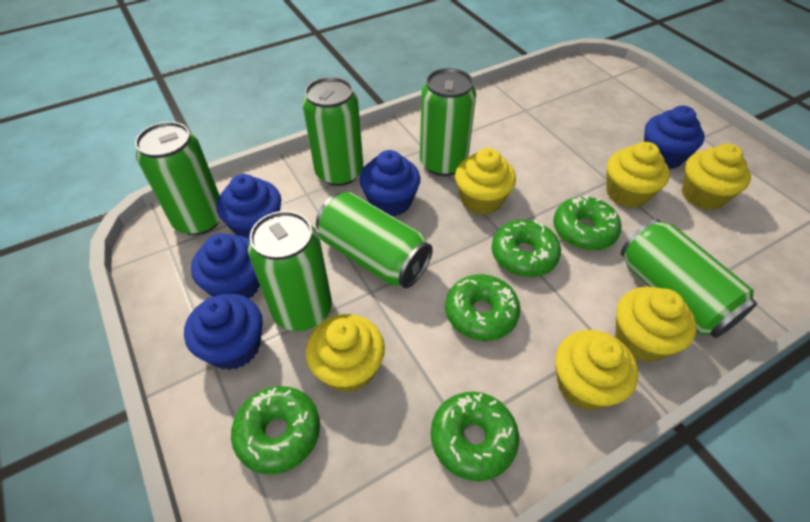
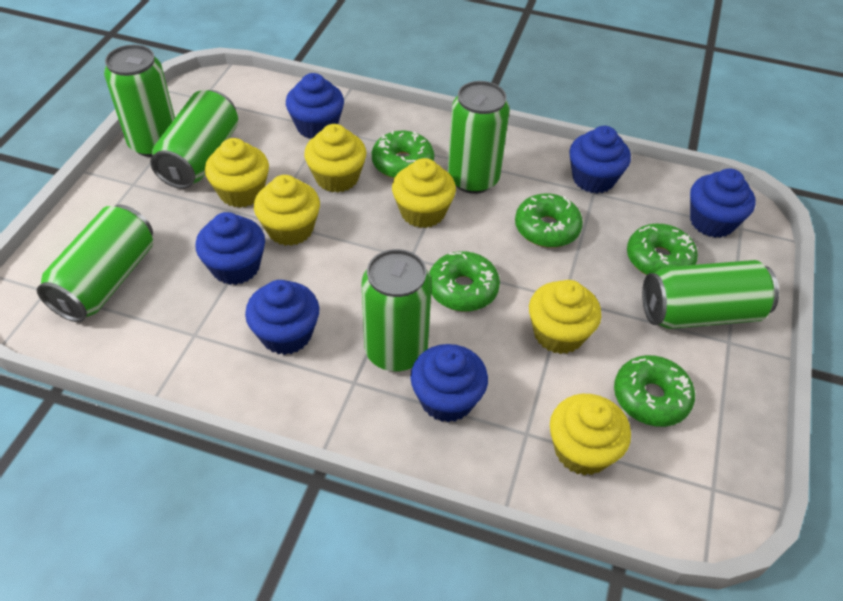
blue cupcake: 5 -> 6

